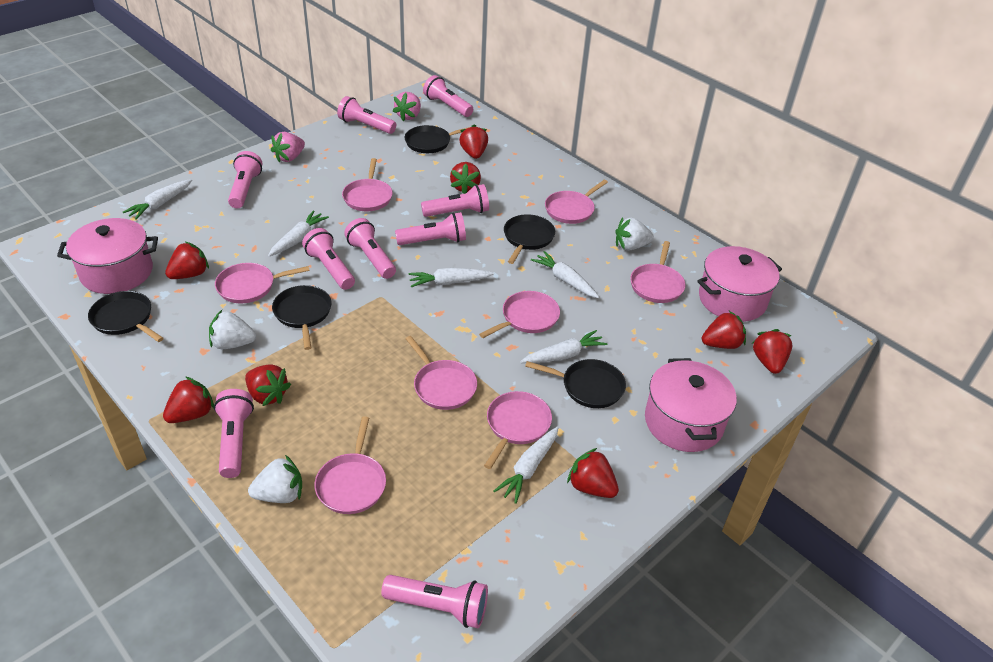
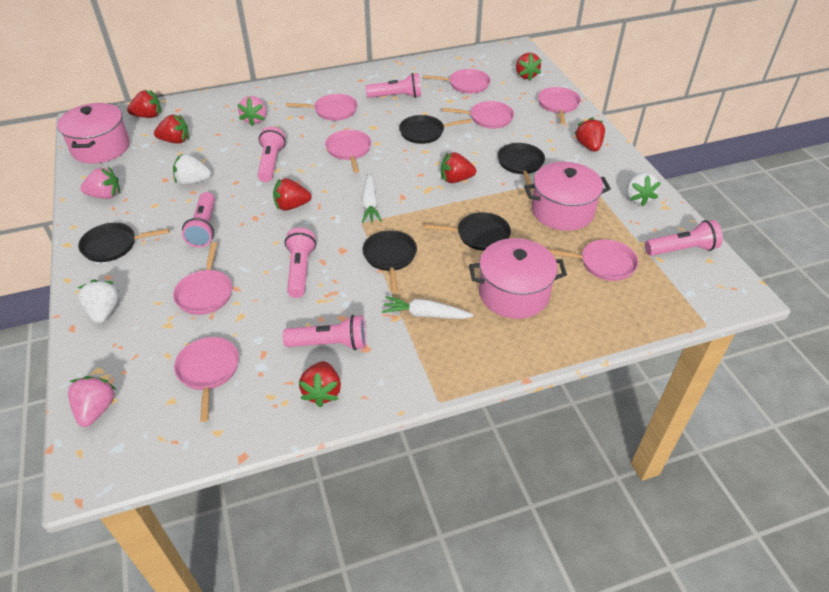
pink flashlight: 9 -> 6
pink strawberry: 2 -> 3
red strawberry: 8 -> 7
white carrot: 6 -> 2

